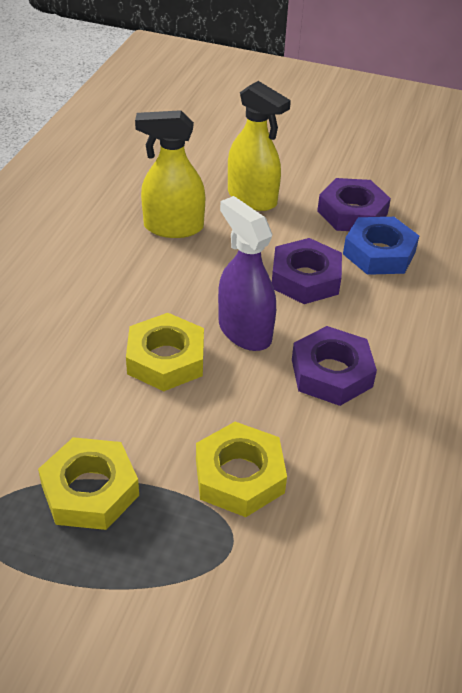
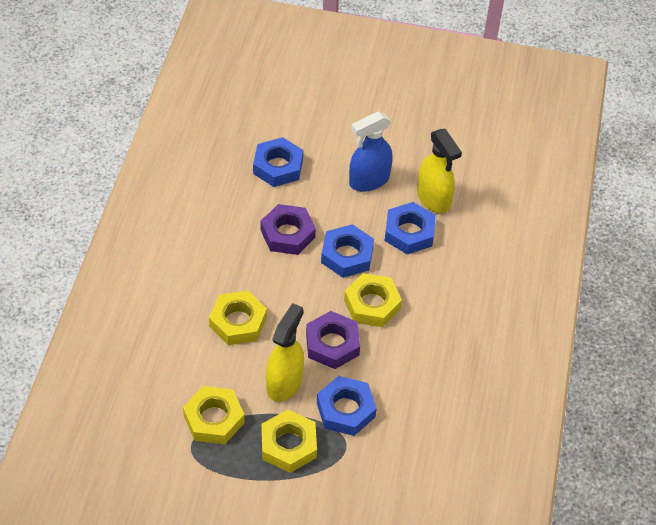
blue nut: 1 -> 4
blue spray bottle: 0 -> 1
purple nut: 3 -> 2
purple spray bottle: 1 -> 0
yellow nut: 3 -> 4

